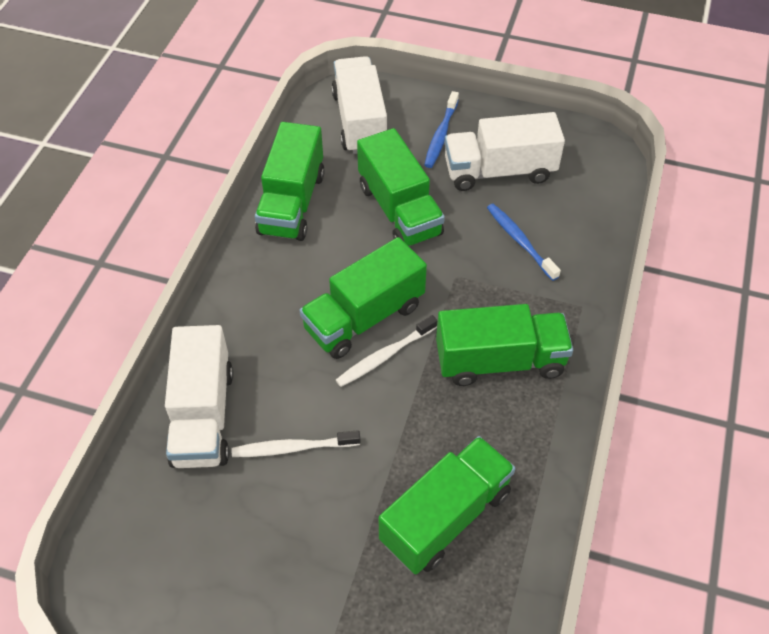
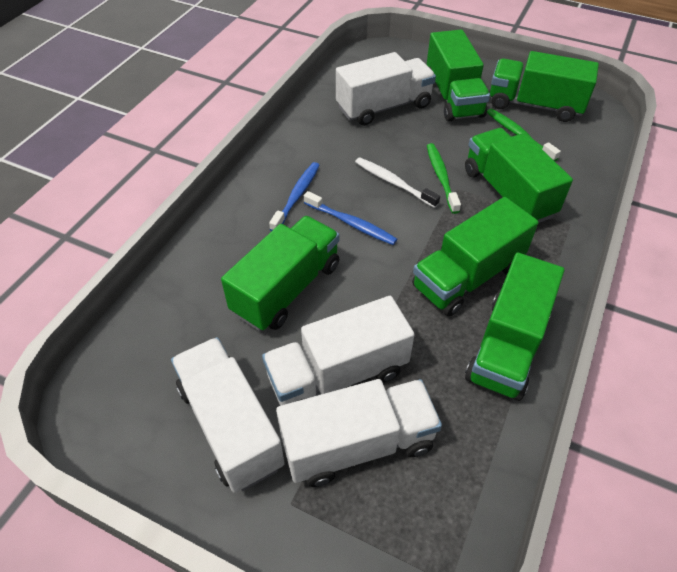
green toothbrush: 0 -> 2
green truck: 5 -> 6
white toothbrush: 2 -> 1
white truck: 3 -> 4

